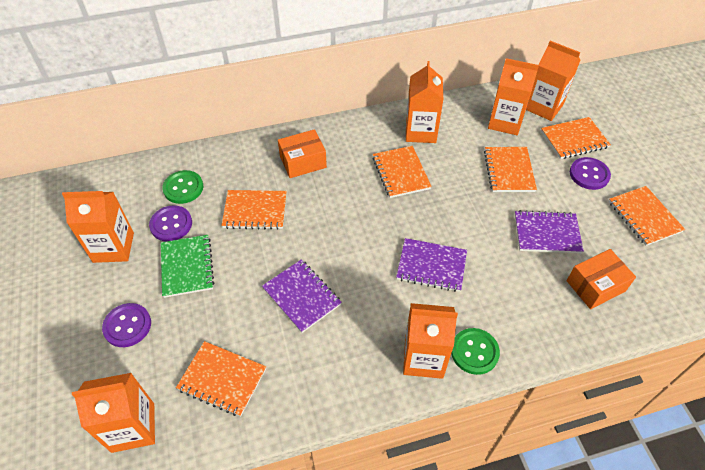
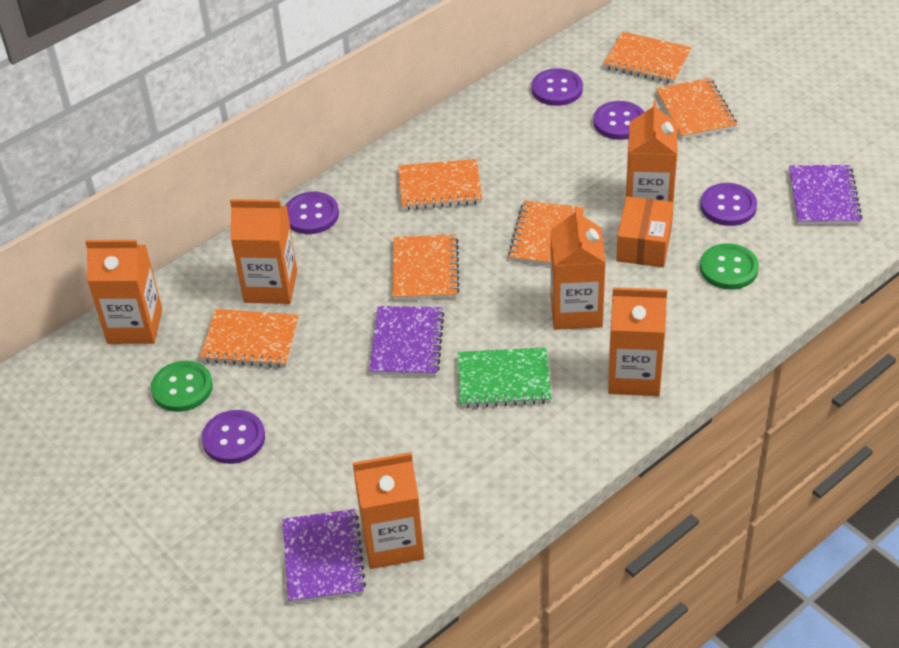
orange box: 2 -> 1
purple button: 3 -> 5

